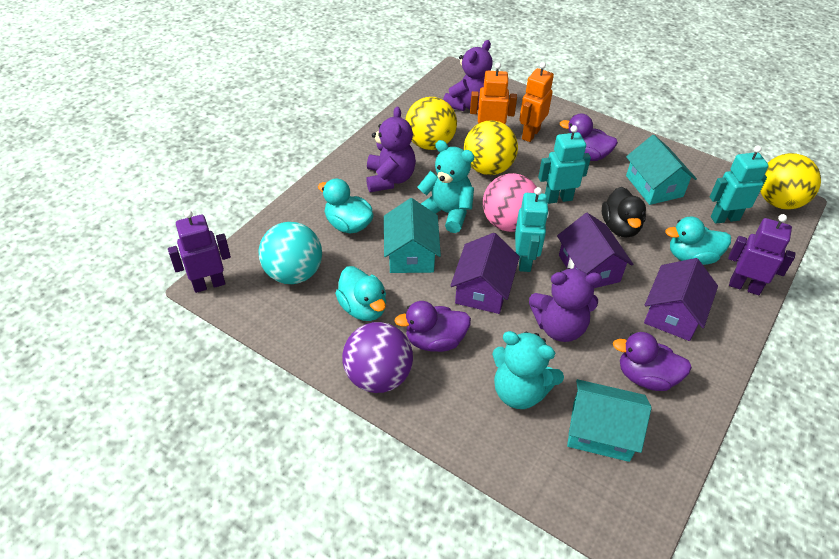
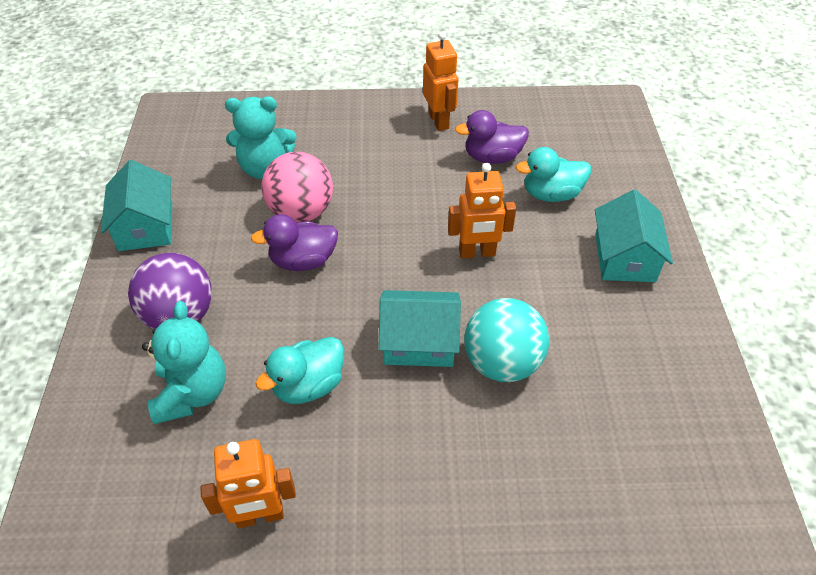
black duck: 1 -> 0
orange robot: 2 -> 3
purple duck: 3 -> 2
purple house: 3 -> 0
purple robot: 2 -> 0
purple teddy bear: 3 -> 0
turquoise duck: 3 -> 2
turquoise robot: 3 -> 0
yellow ball: 3 -> 0

